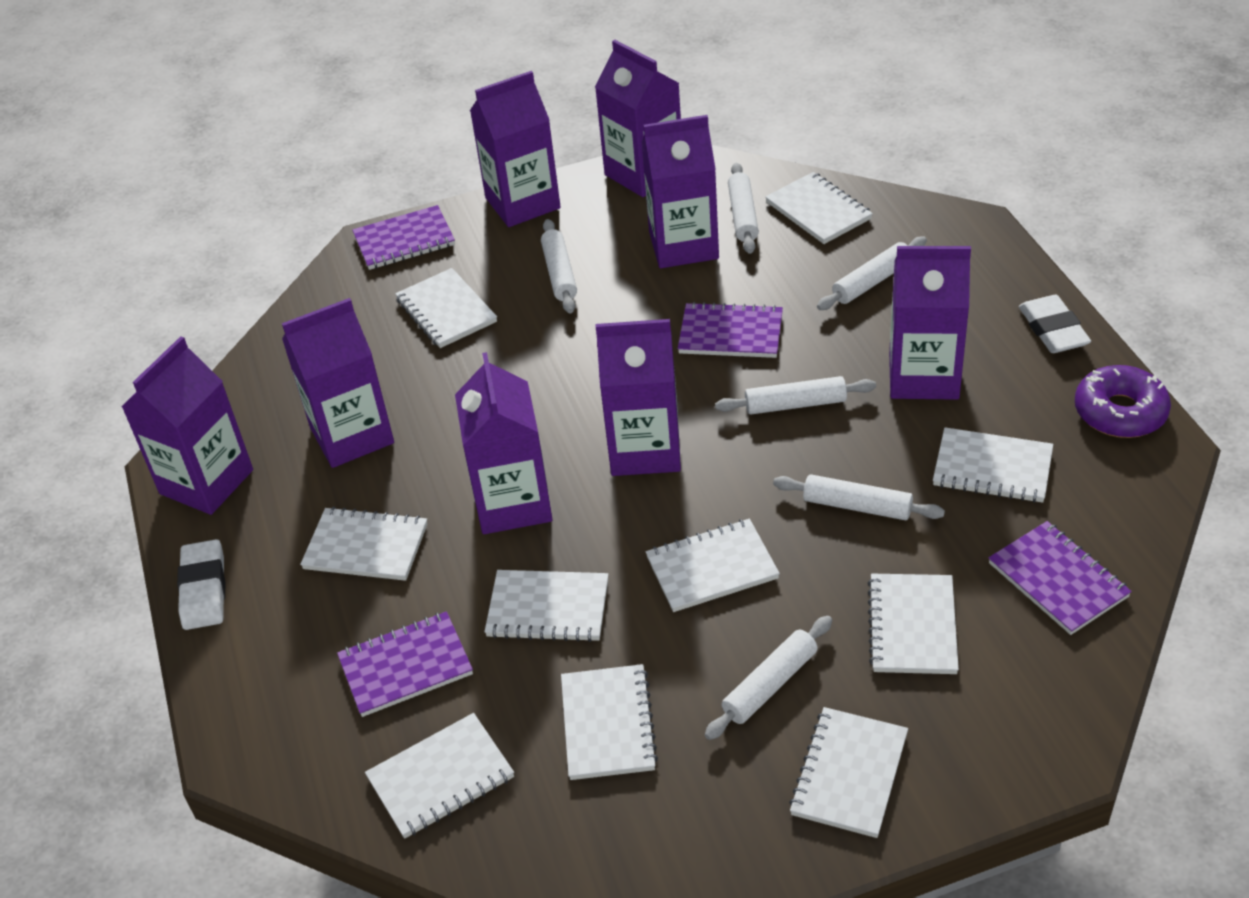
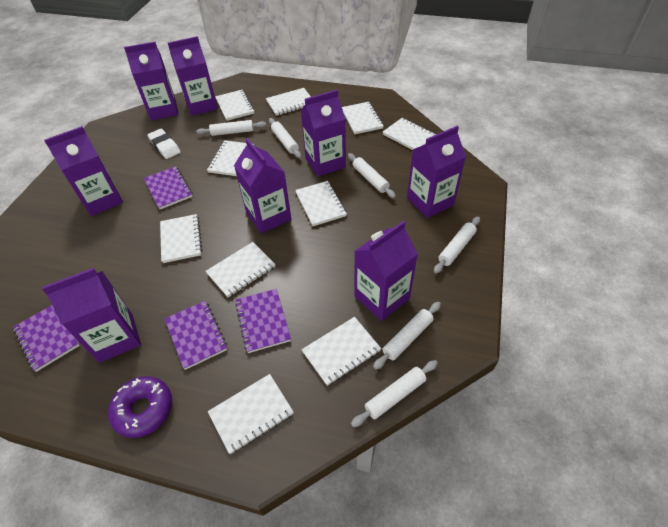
white eraser: 2 -> 1

